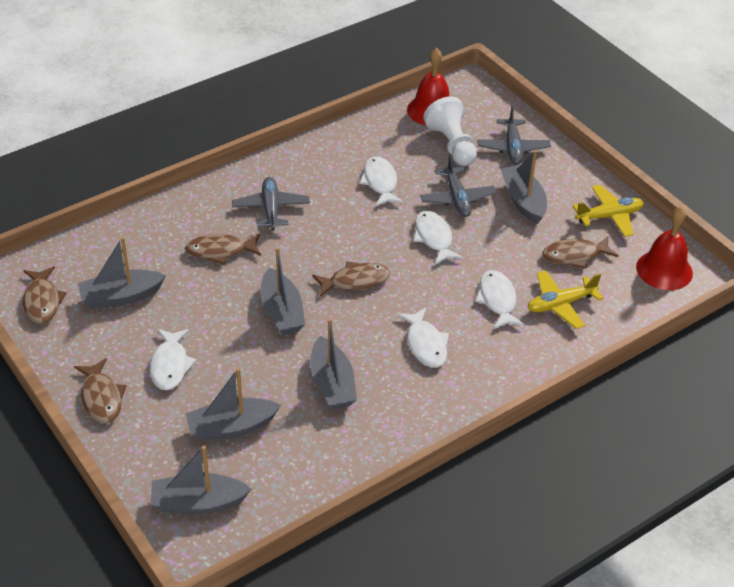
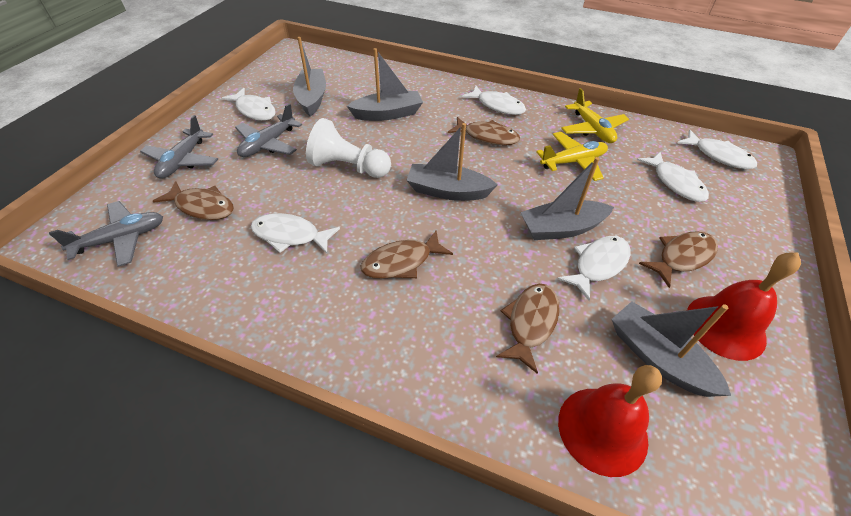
grey boat: 6 -> 5
white fish: 5 -> 6

